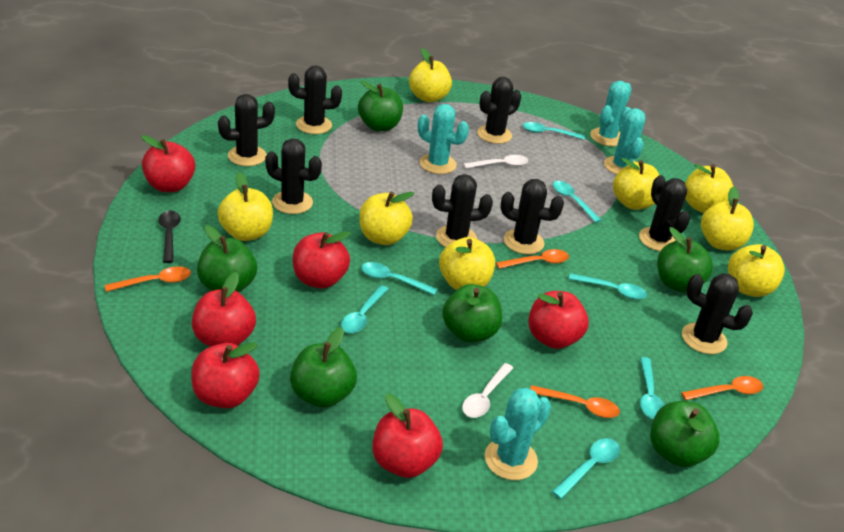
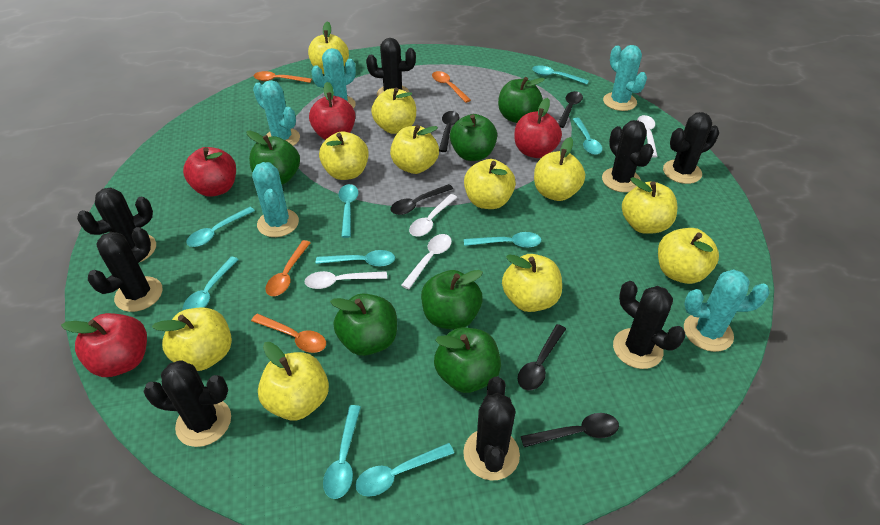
black spoon: 1 -> 5
red apple: 6 -> 4
turquoise cactus: 4 -> 5
turquoise spoon: 7 -> 9
white spoon: 2 -> 4
yellow apple: 8 -> 11

